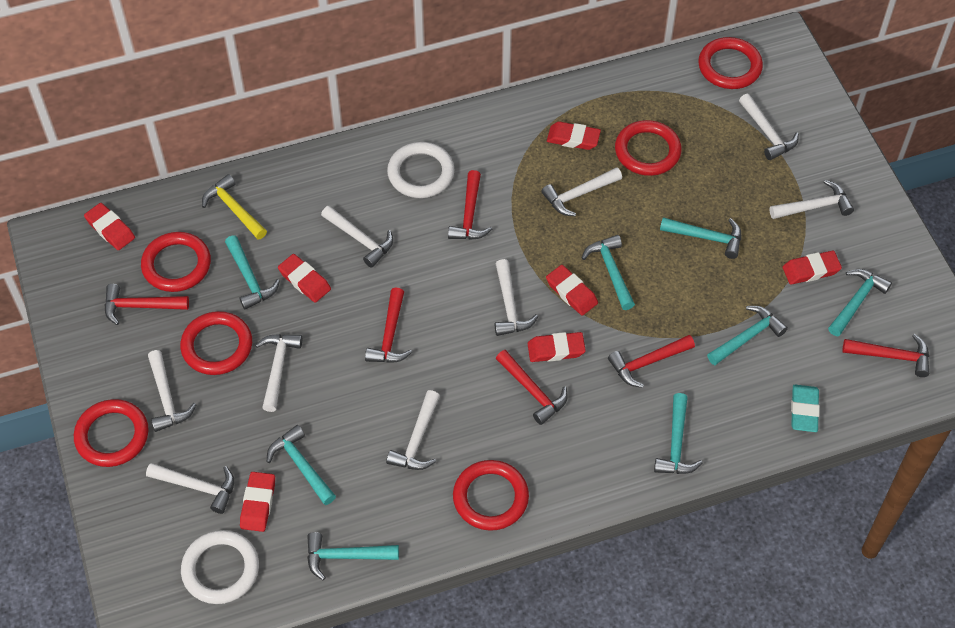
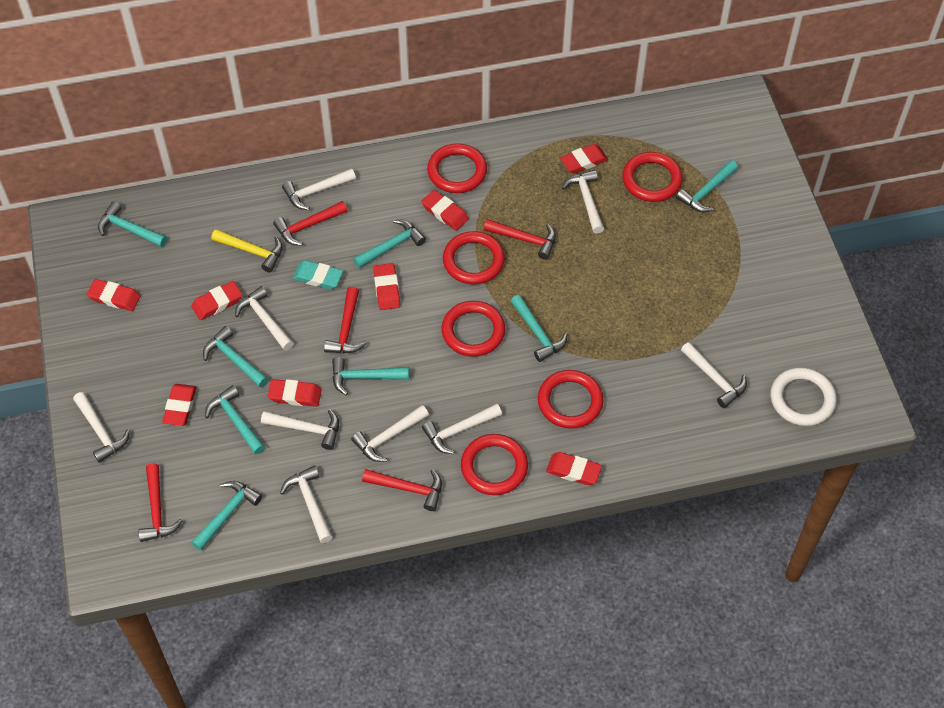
red eraser: 7 -> 8
red hammer: 6 -> 5
white ring: 2 -> 1

